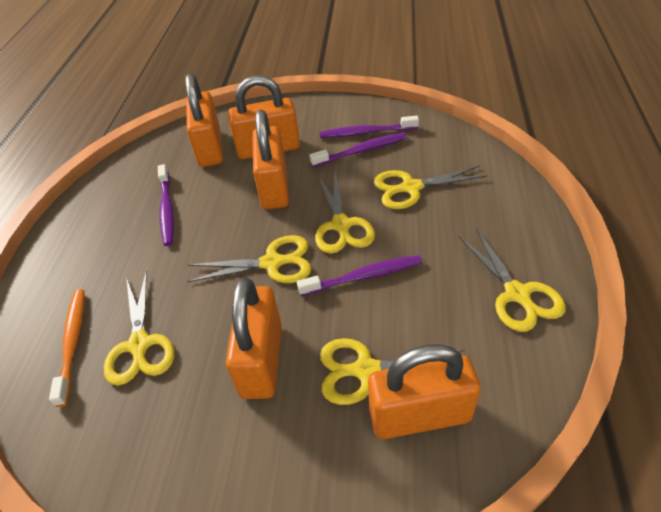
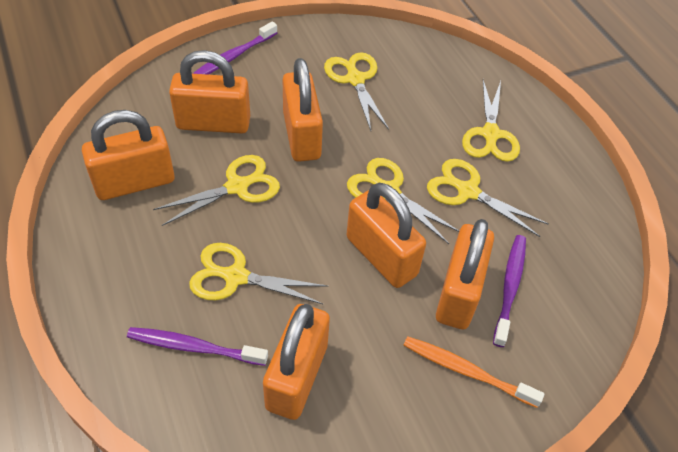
orange padlock: 5 -> 6
purple toothbrush: 4 -> 3

